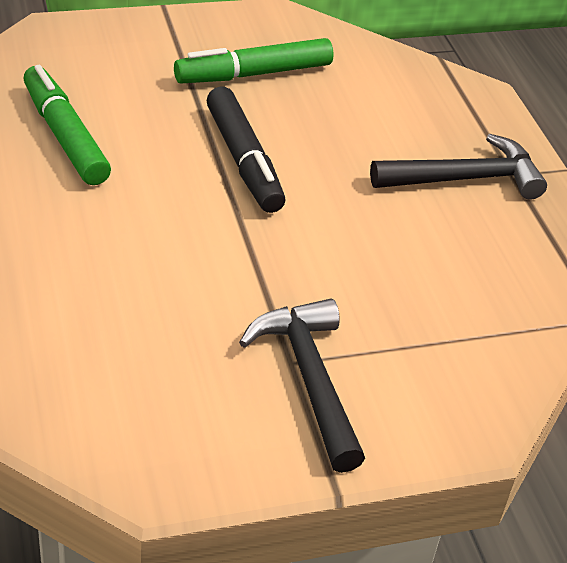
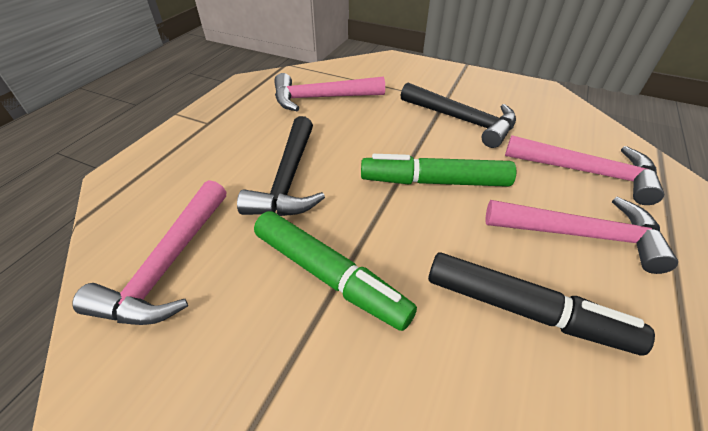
pink hammer: 0 -> 4

